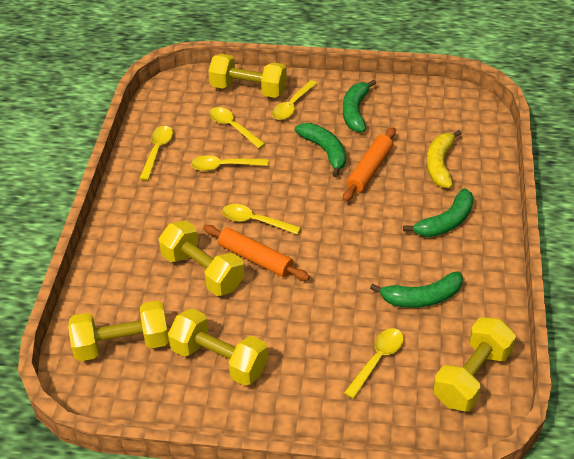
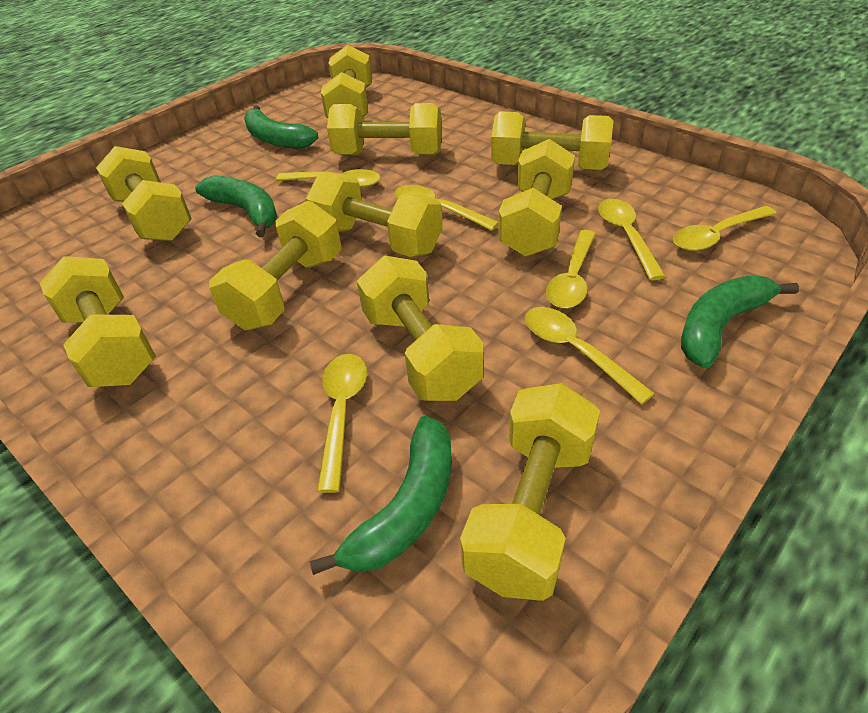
orange rolling pin: 2 -> 0
yellow banana: 1 -> 0
yellow dumbbell: 5 -> 10
yellow spoon: 6 -> 7

